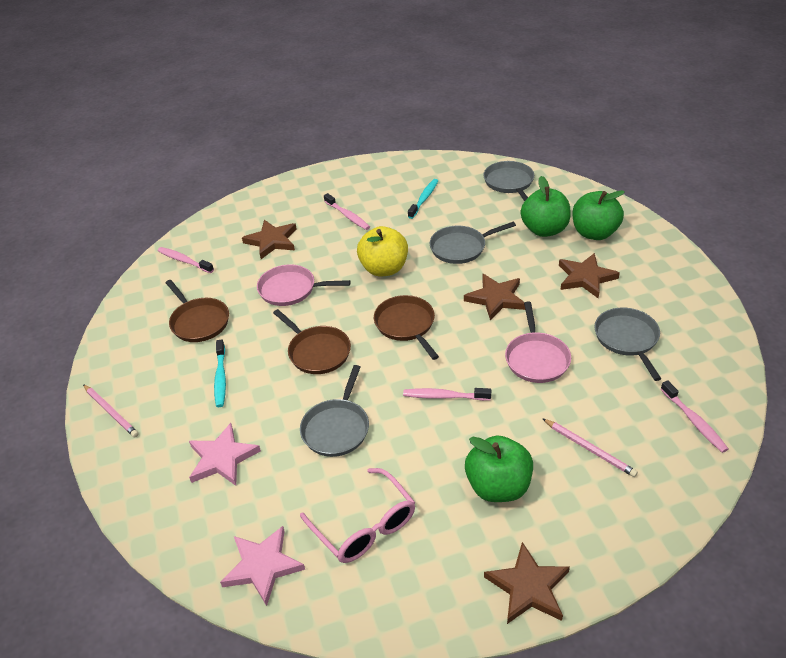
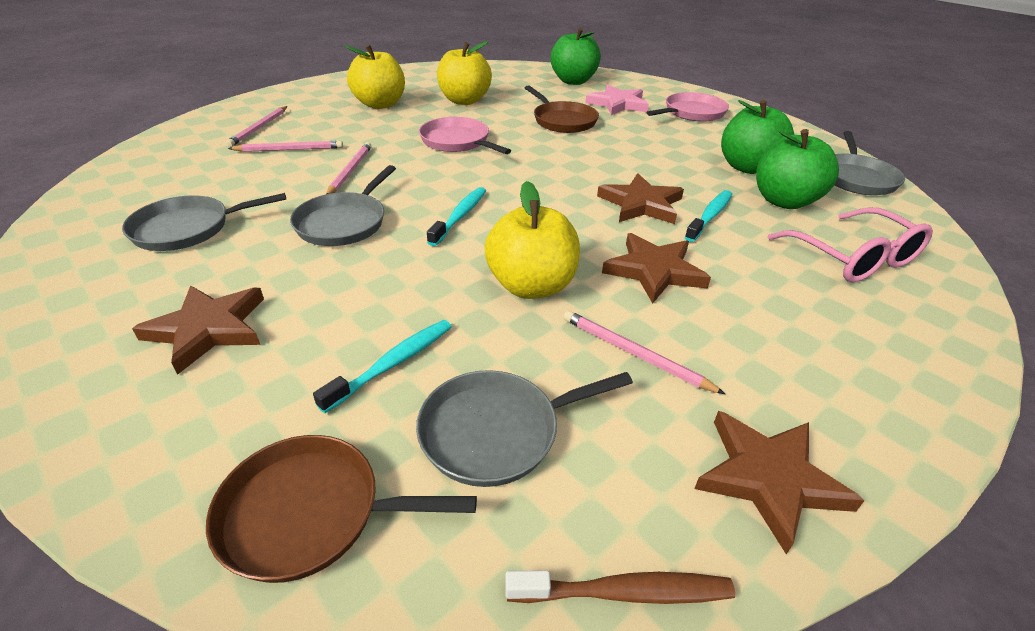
brown pan: 3 -> 2
brown toothbrush: 0 -> 1
pink pencil: 2 -> 4
pink star: 2 -> 1
pink toothbrush: 4 -> 0
turquoise toothbrush: 2 -> 3
yellow apple: 1 -> 3

